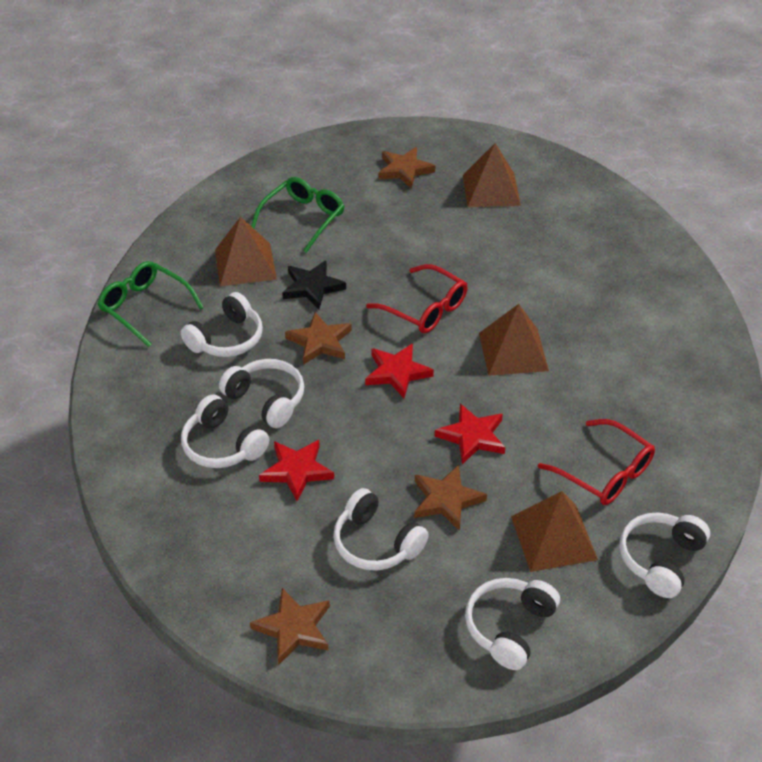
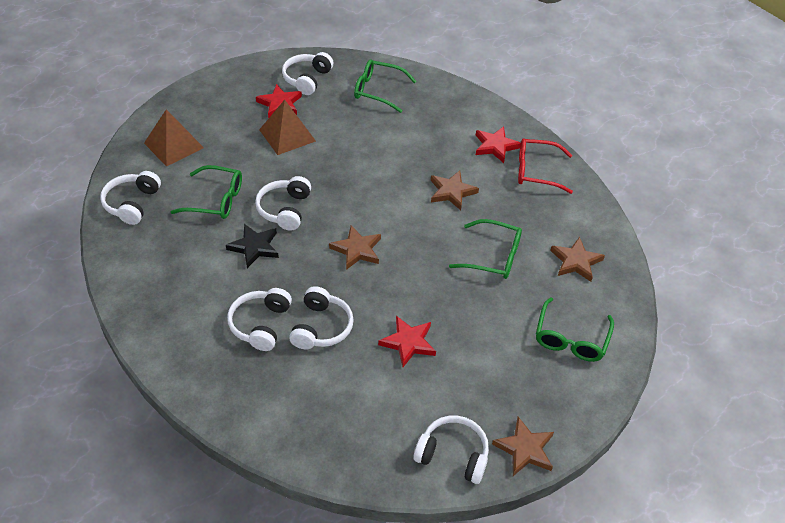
brown pyramid: 4 -> 2
green glasses: 2 -> 4
red glasses: 2 -> 1

